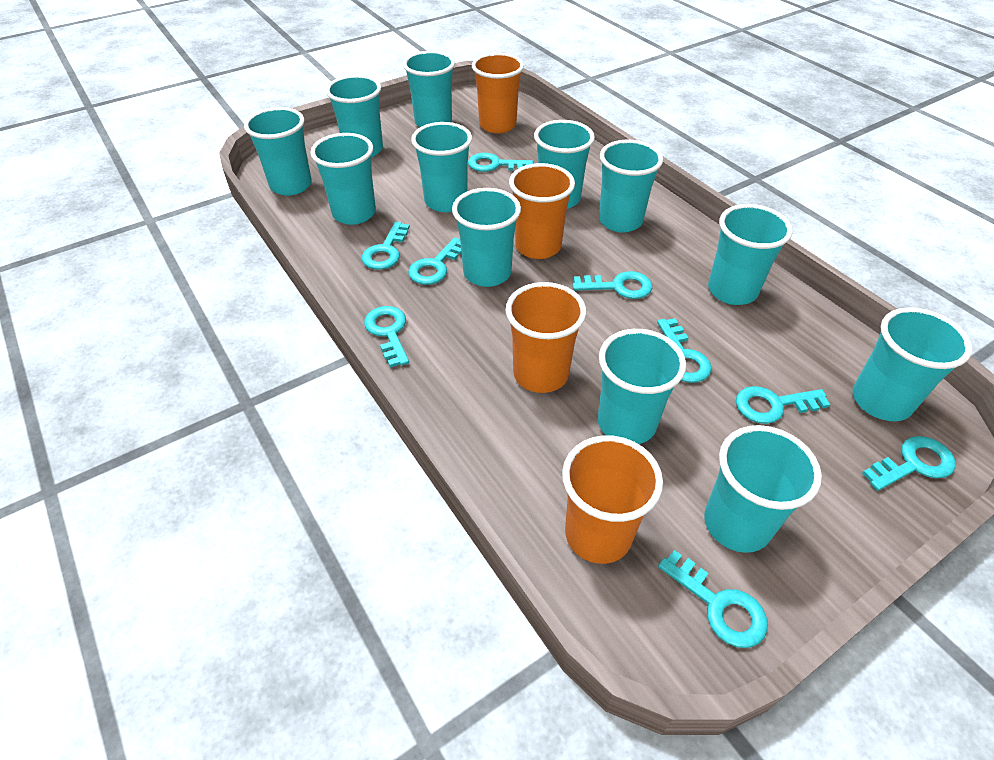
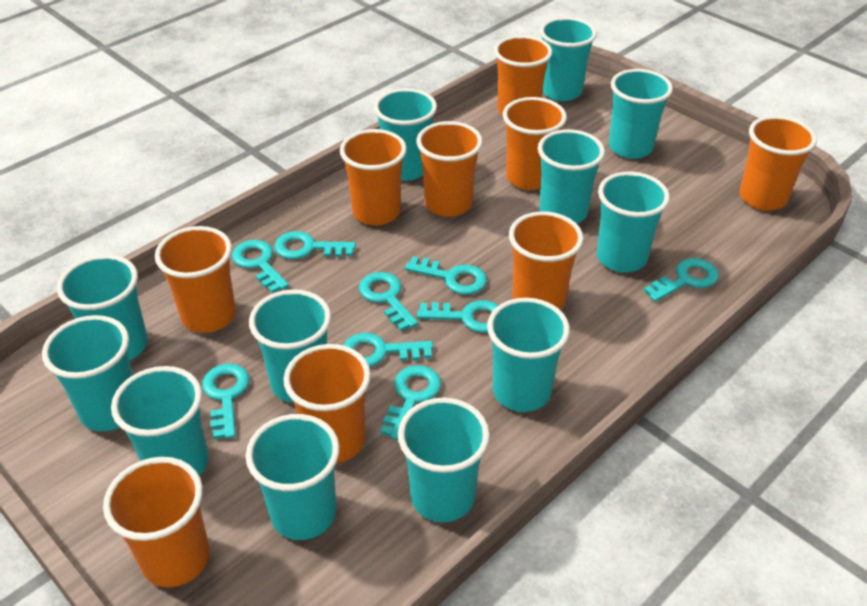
orange cup: 4 -> 9

